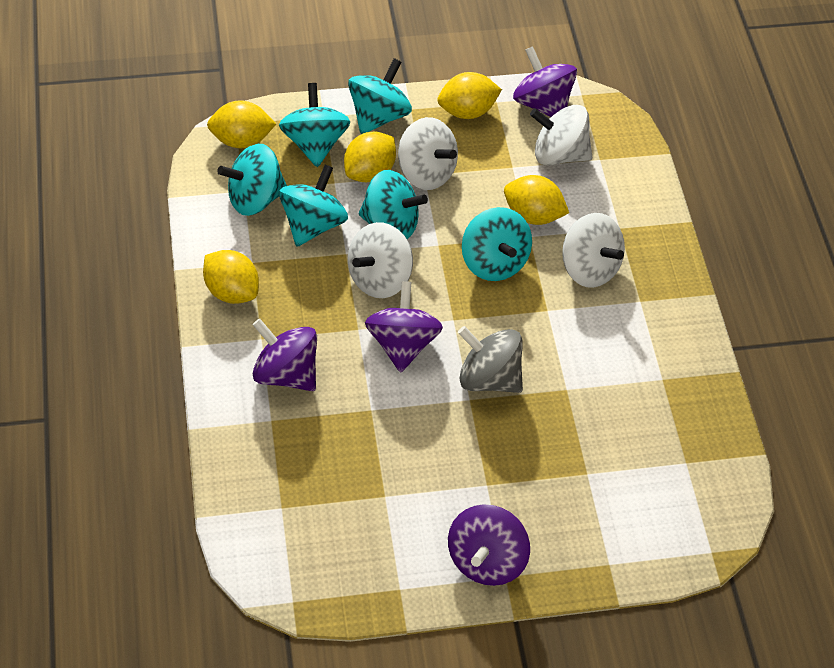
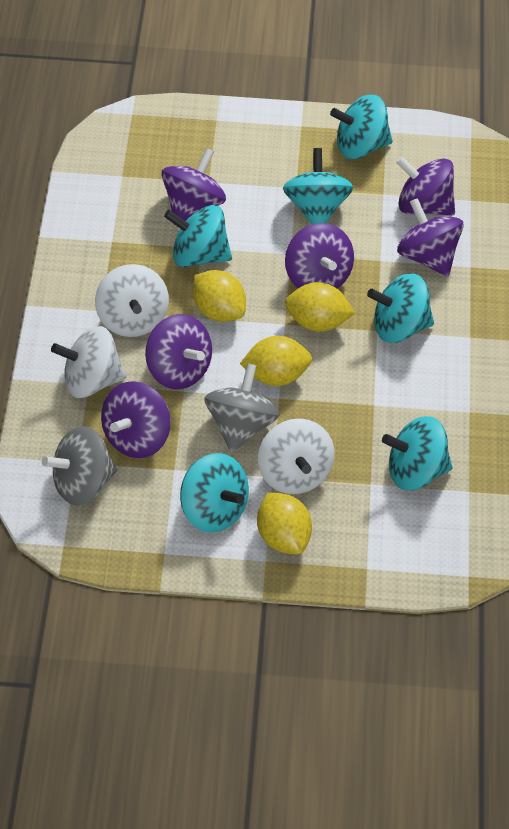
grey spinning top: 1 -> 2
purple spinning top: 4 -> 6
white spinning top: 4 -> 3
yellow lemon: 5 -> 4

